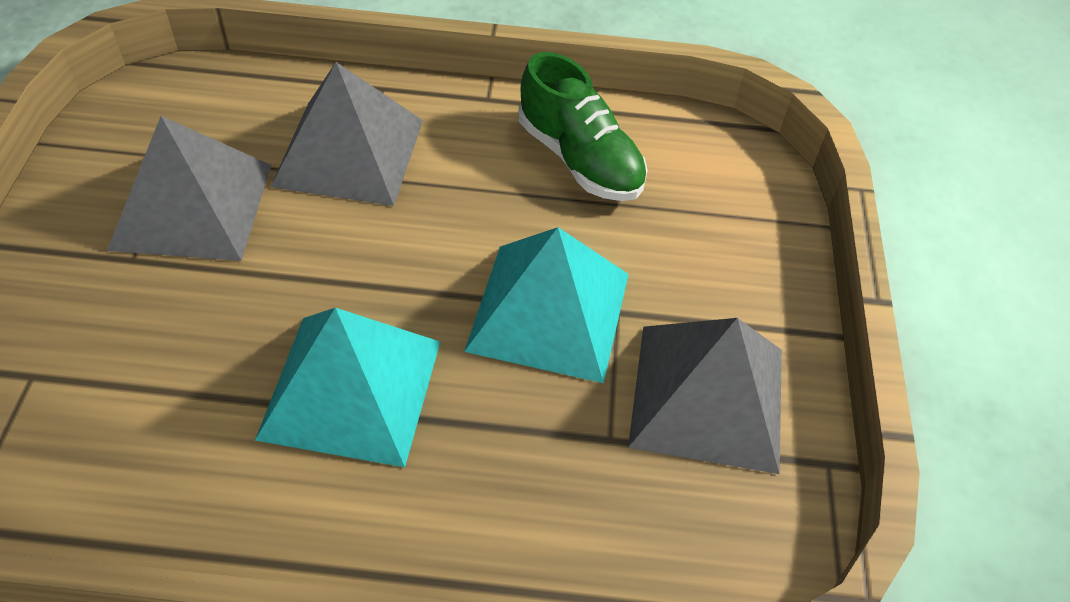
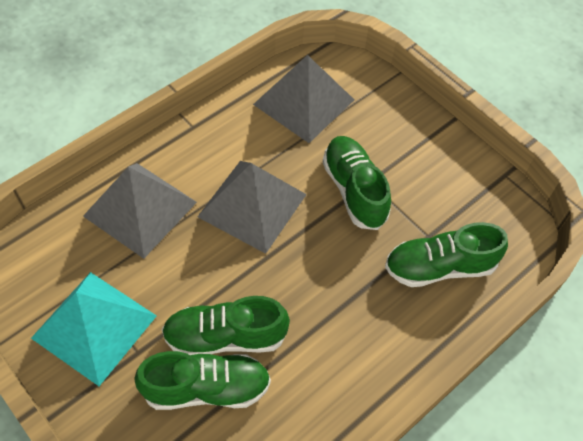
green shoe: 1 -> 4
turquoise pyramid: 2 -> 1

